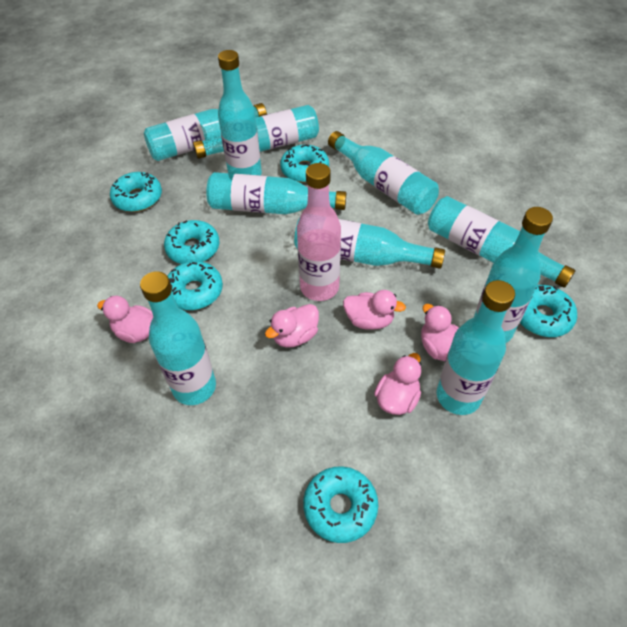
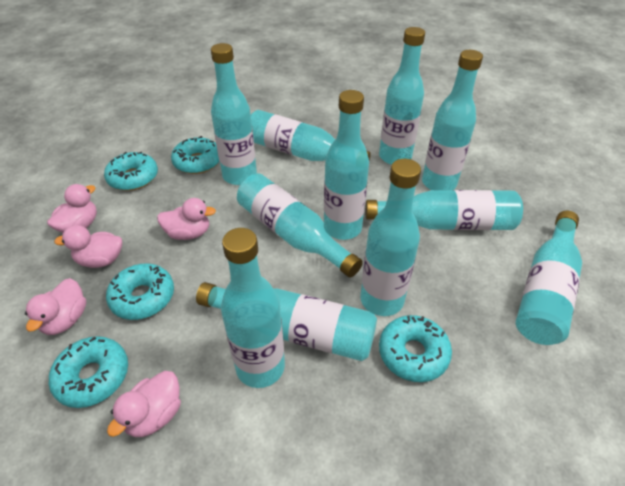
pink bottle: 1 -> 0
turquoise bottle: 10 -> 11
turquoise donut: 6 -> 5

